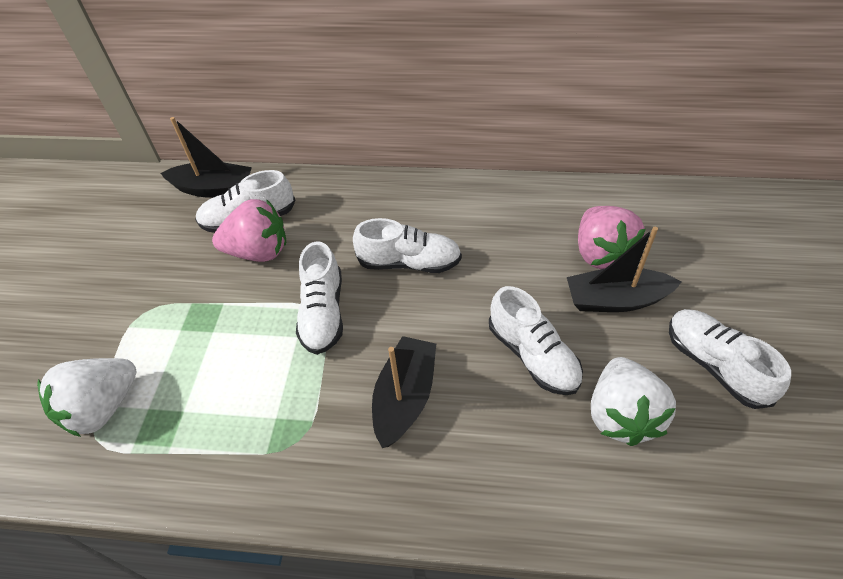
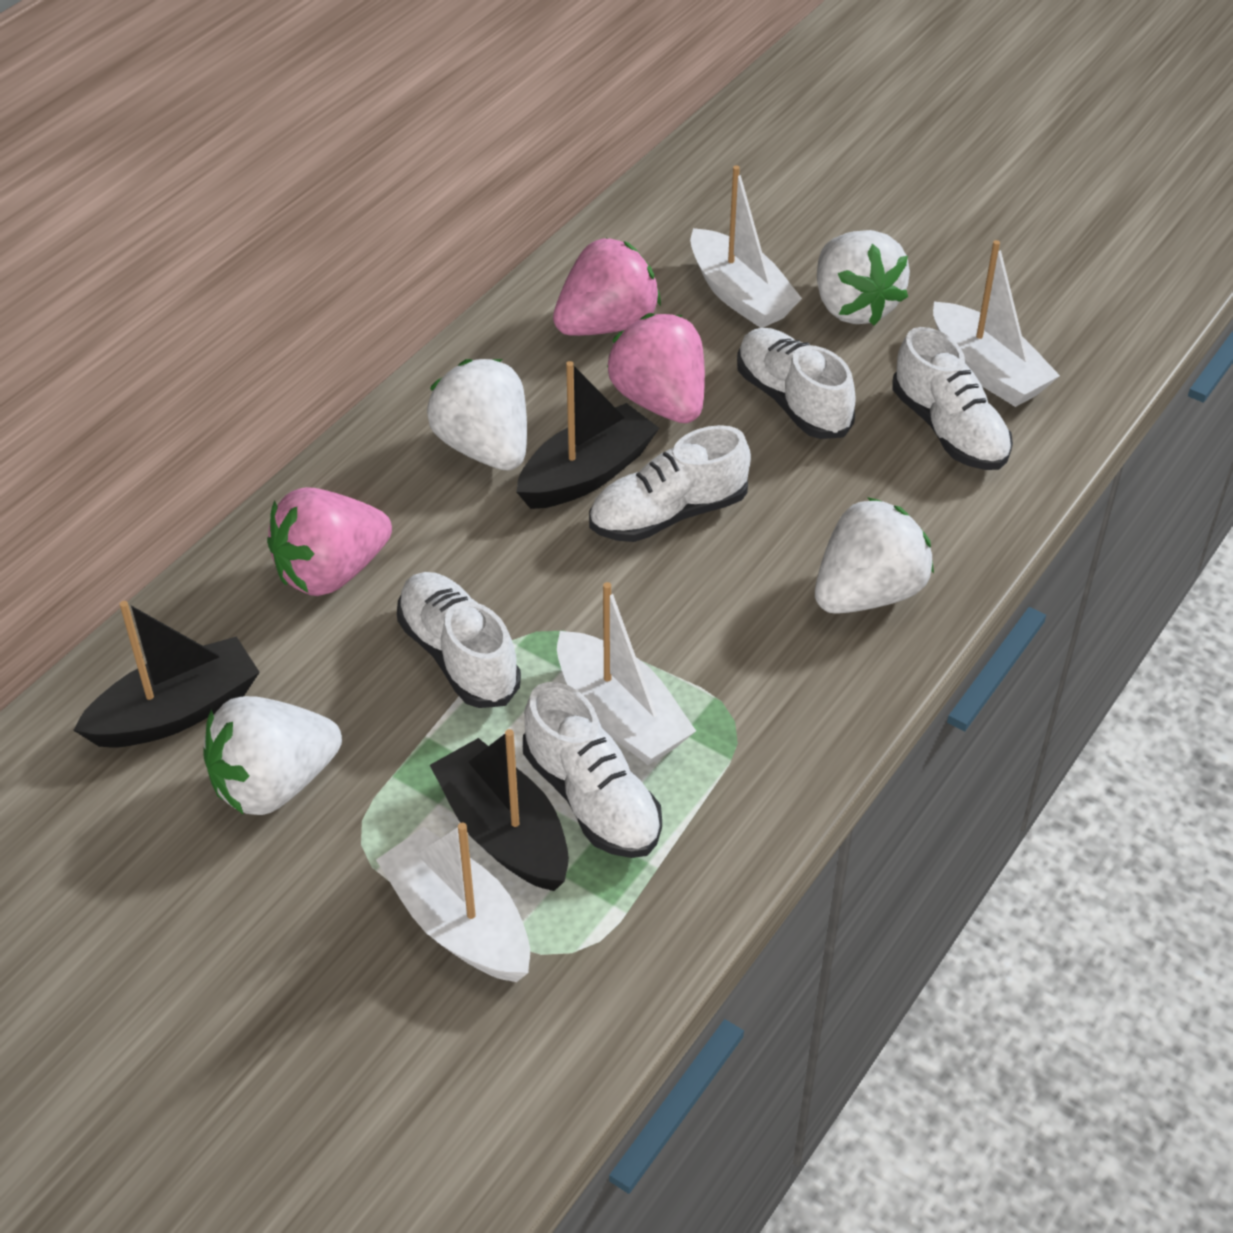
pink strawberry: 2 -> 3
white boat: 0 -> 4
white strawberry: 2 -> 4

